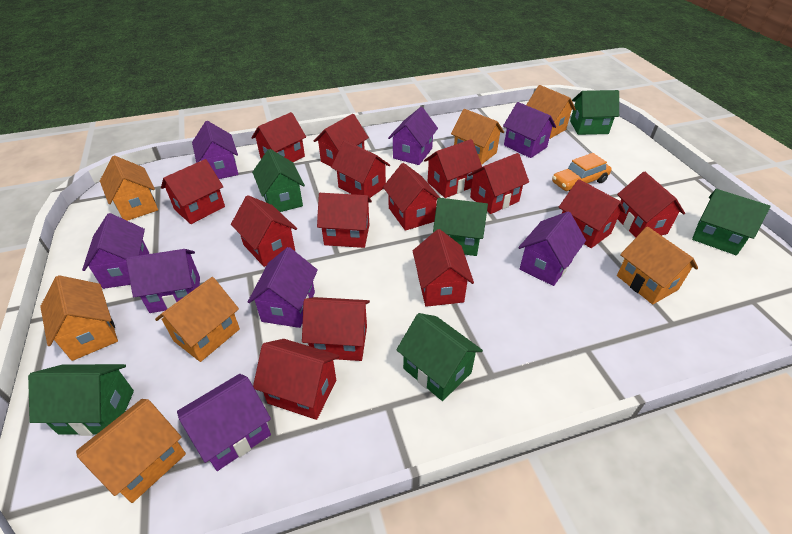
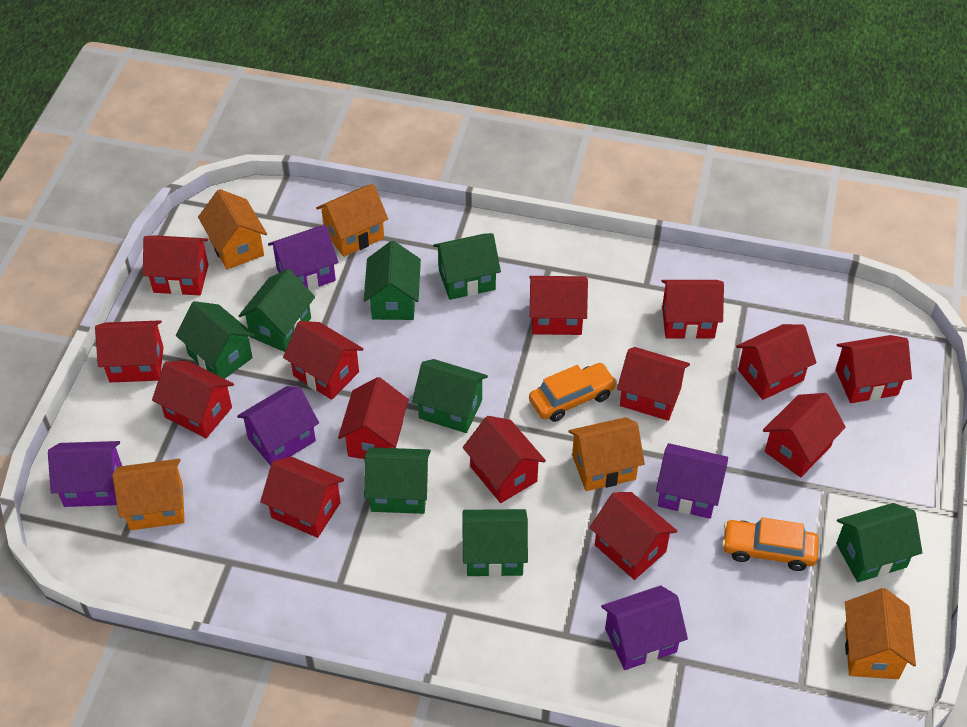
green house: 6 -> 8
orange car: 1 -> 2
orange house: 7 -> 5
purple house: 8 -> 5

